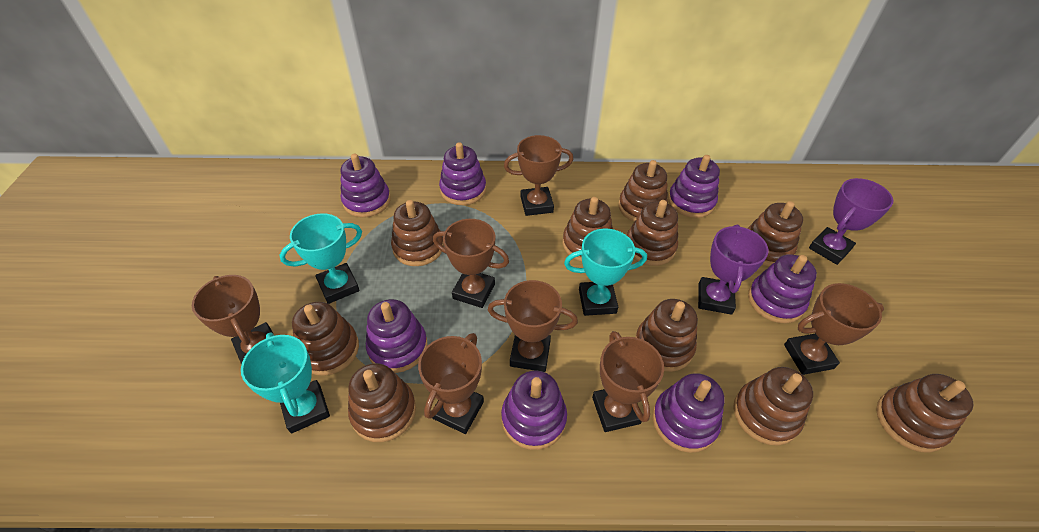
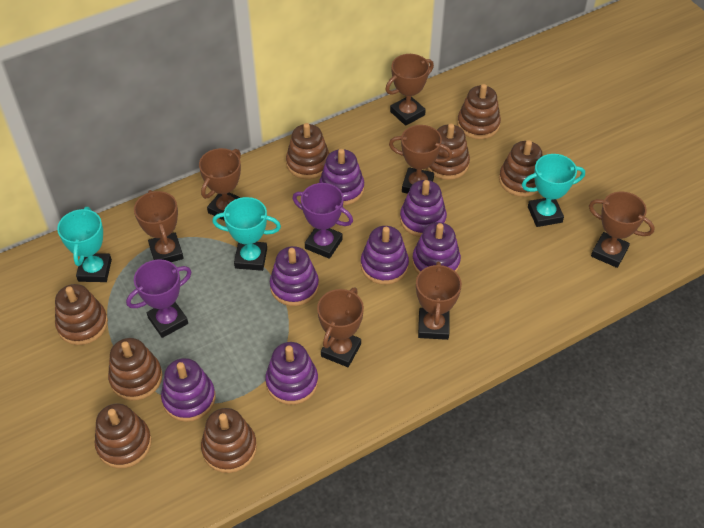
brown stacking toy: 10 -> 8

